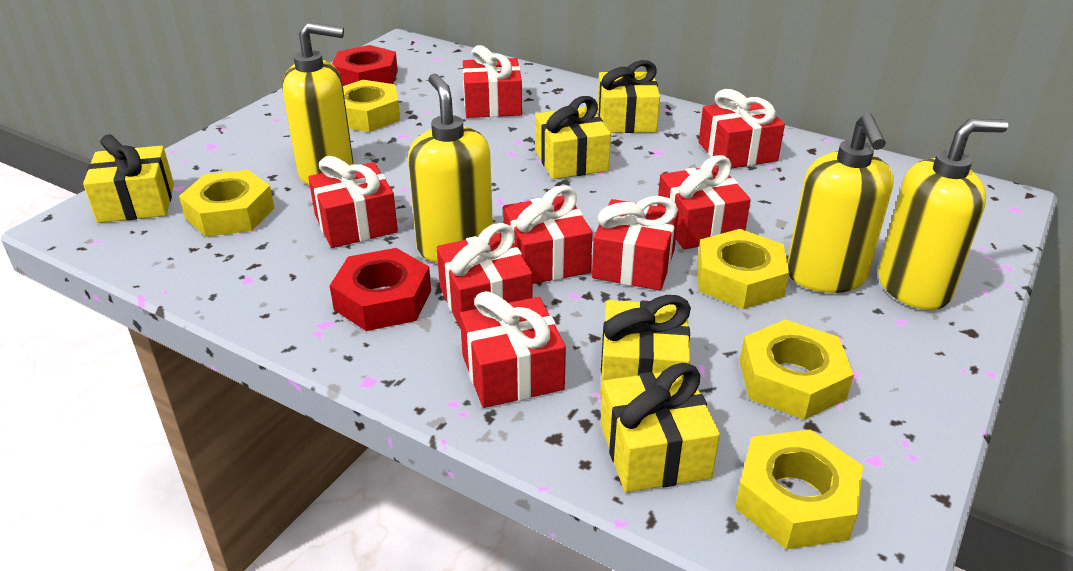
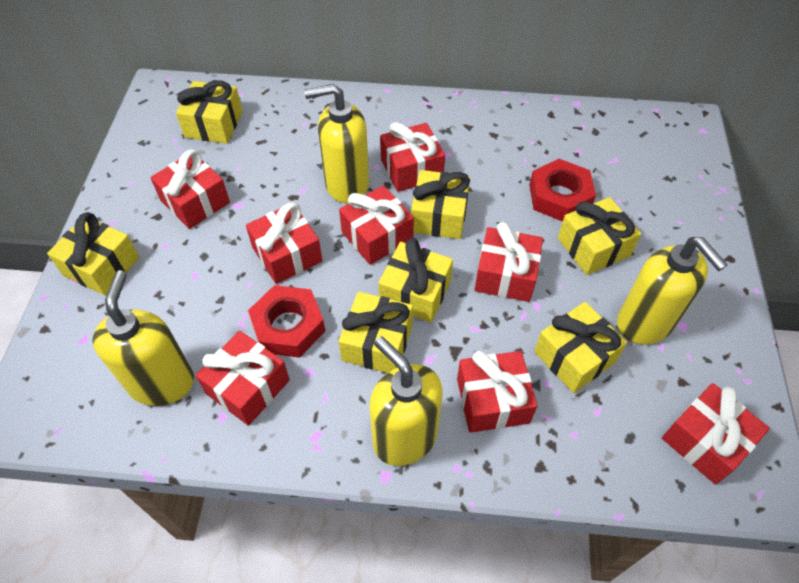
yellow gift: 5 -> 7
yellow nut: 5 -> 0

